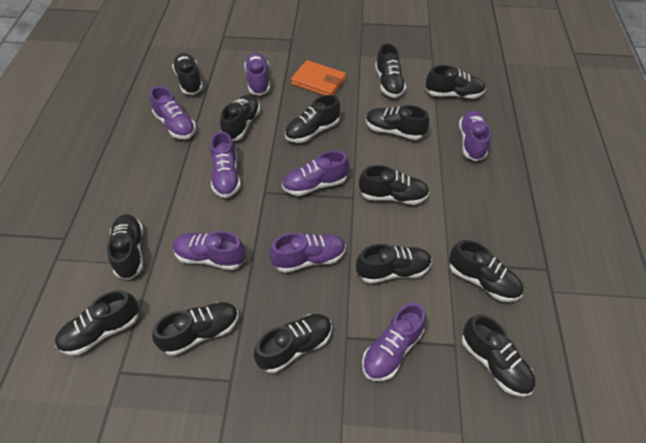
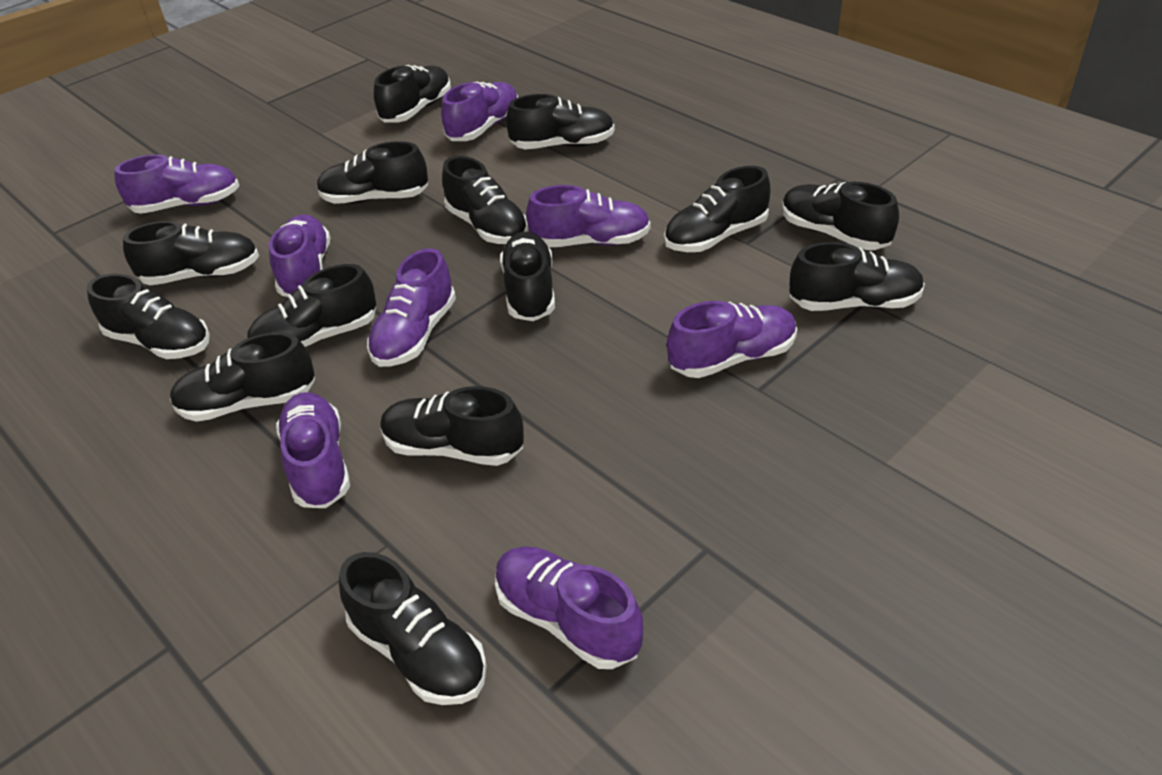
orange wallet: 1 -> 0

